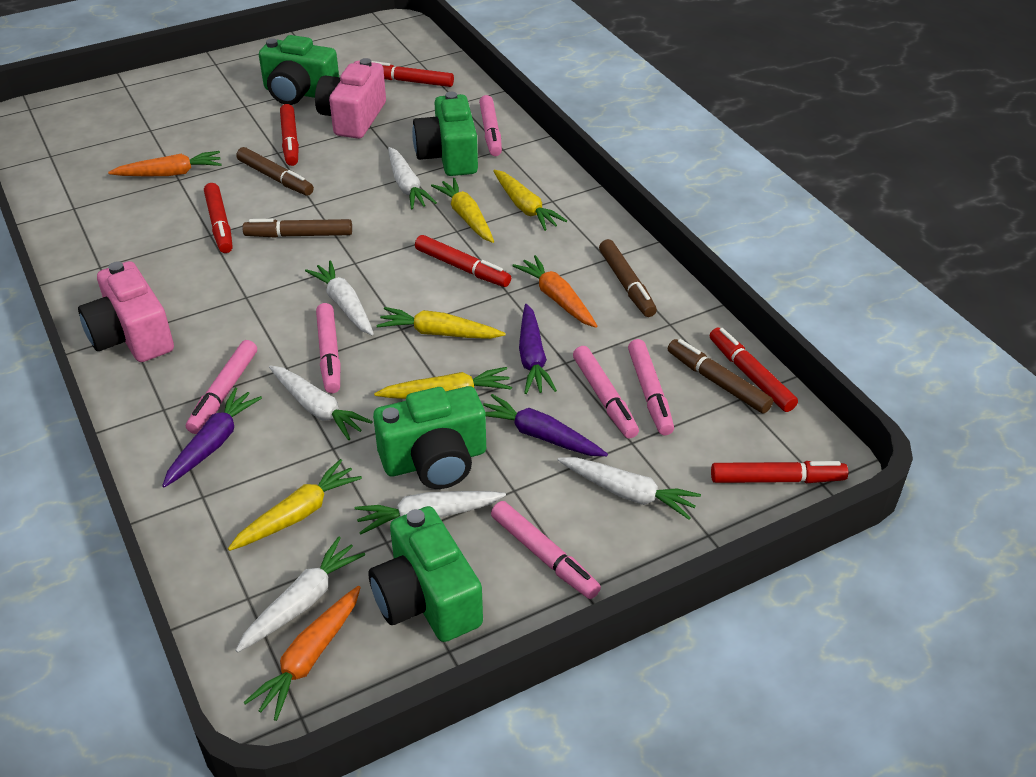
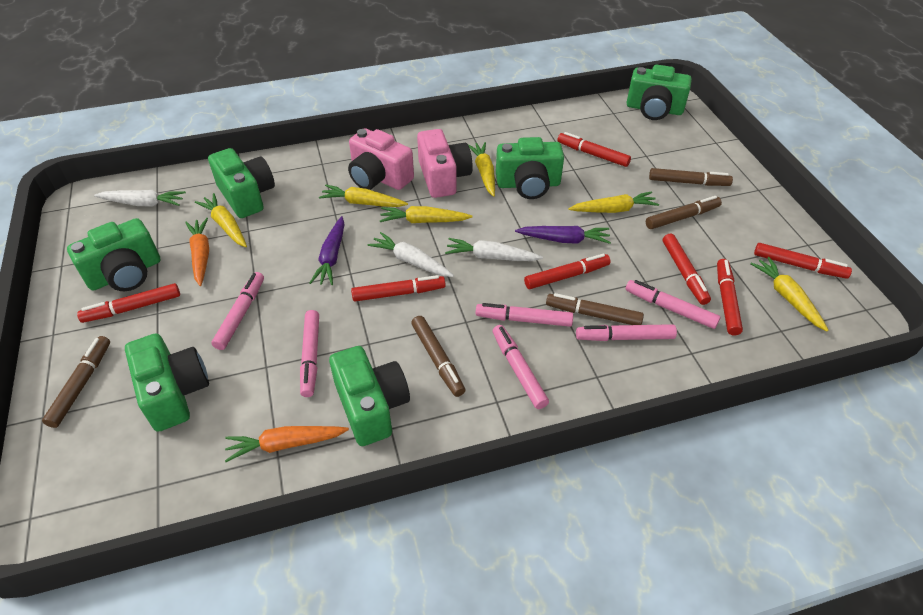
brown marker: 4 -> 5
green camera: 4 -> 6
orange carrot: 3 -> 2
purple carrot: 3 -> 2
red marker: 6 -> 7
white carrot: 6 -> 3
yellow carrot: 5 -> 6

